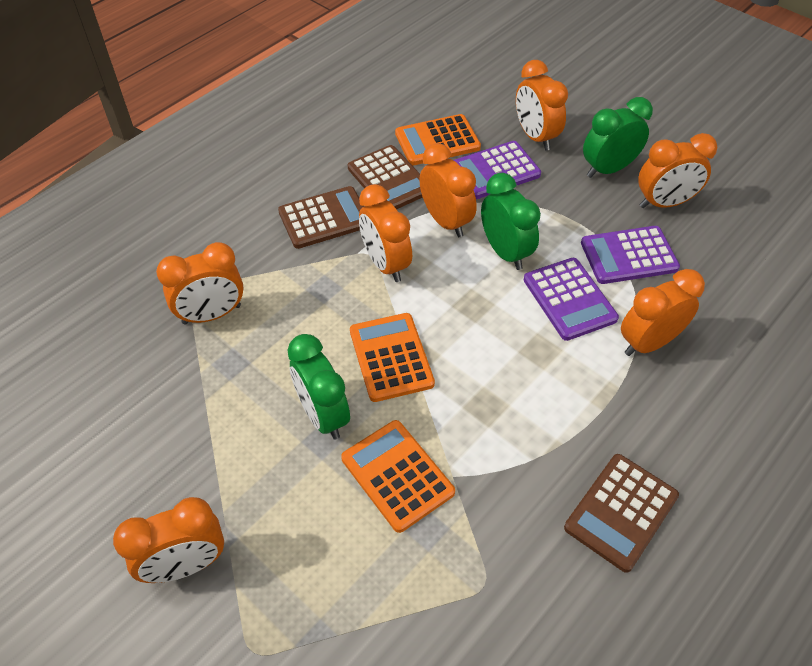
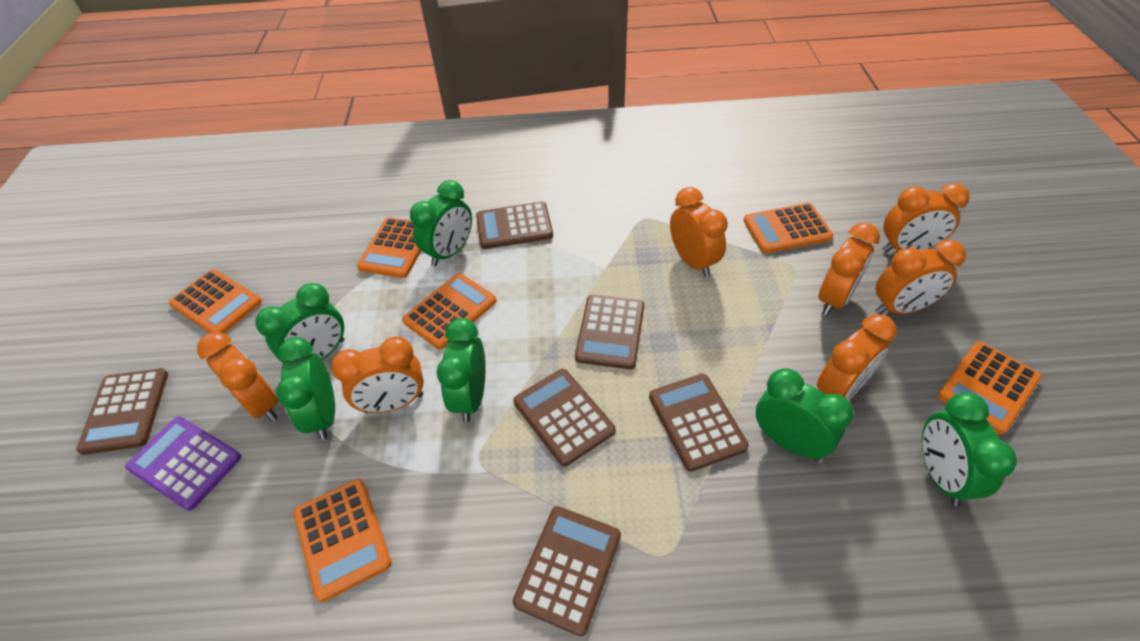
brown calculator: 3 -> 6
green clock: 3 -> 6
orange calculator: 3 -> 6
purple calculator: 3 -> 1

